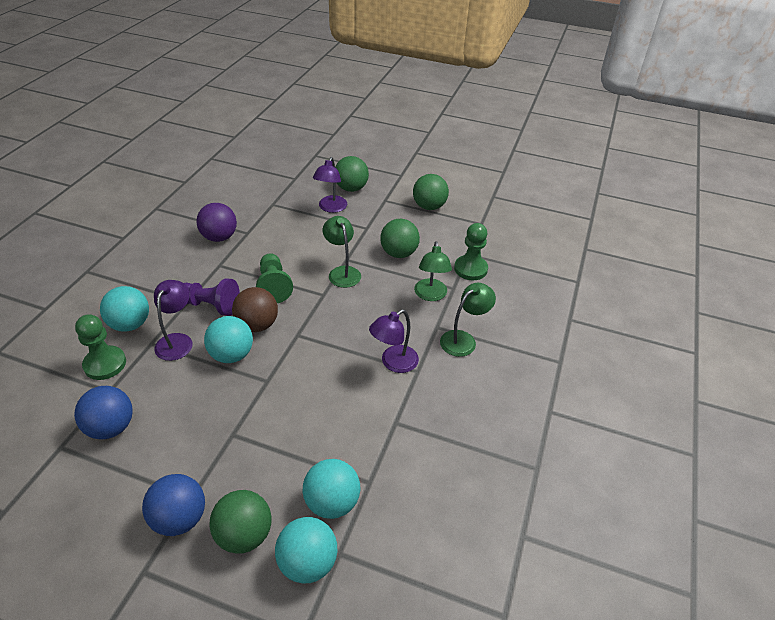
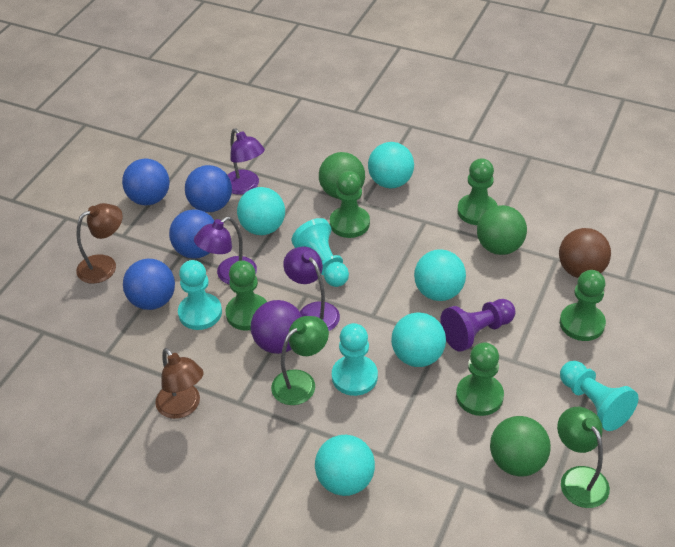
blue ball: 2 -> 4
brown lamp: 0 -> 2
green ball: 4 -> 3
green lamp: 3 -> 2
green pawn: 3 -> 5
turquoise ball: 4 -> 5
turquoise pawn: 0 -> 4

